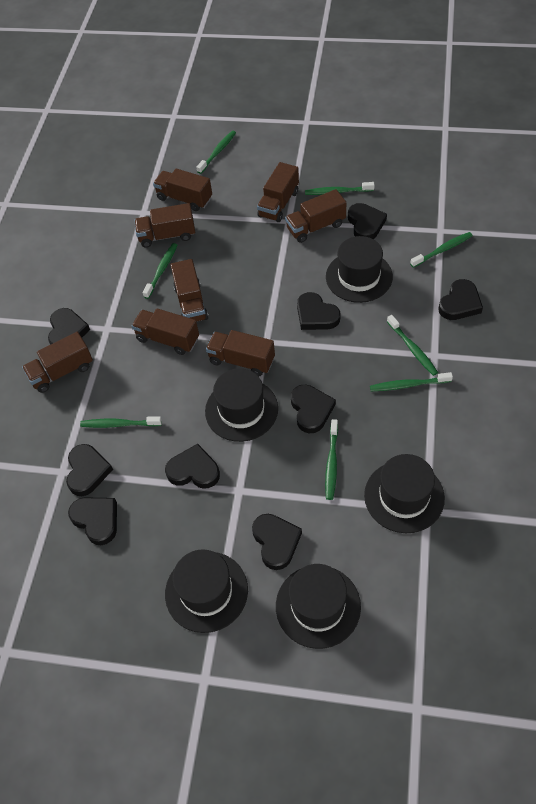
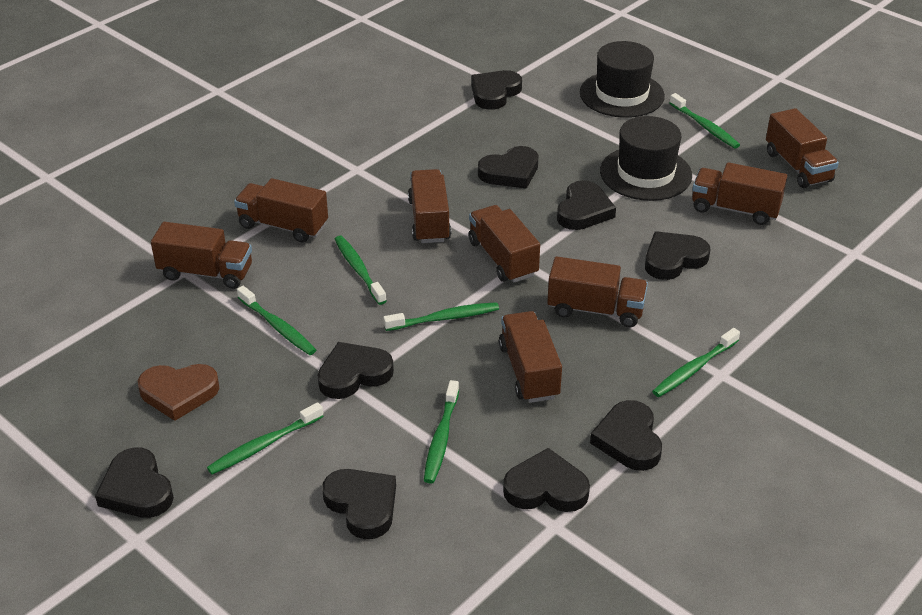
black hat: 5 -> 2
brown heart: 0 -> 1
green toothbrush: 8 -> 7

